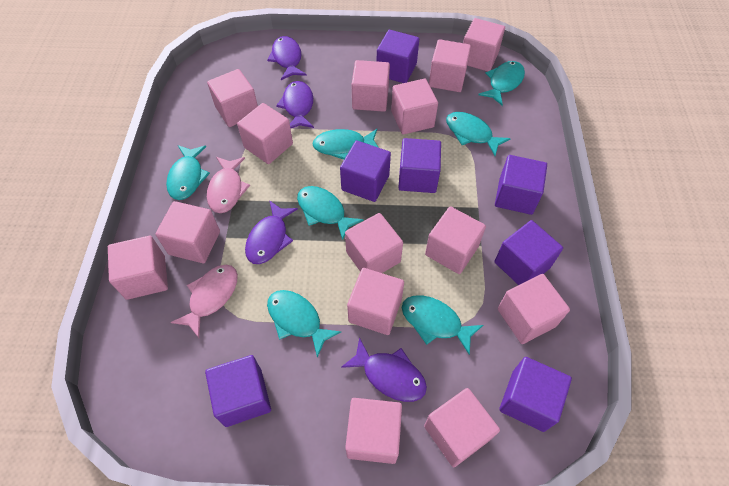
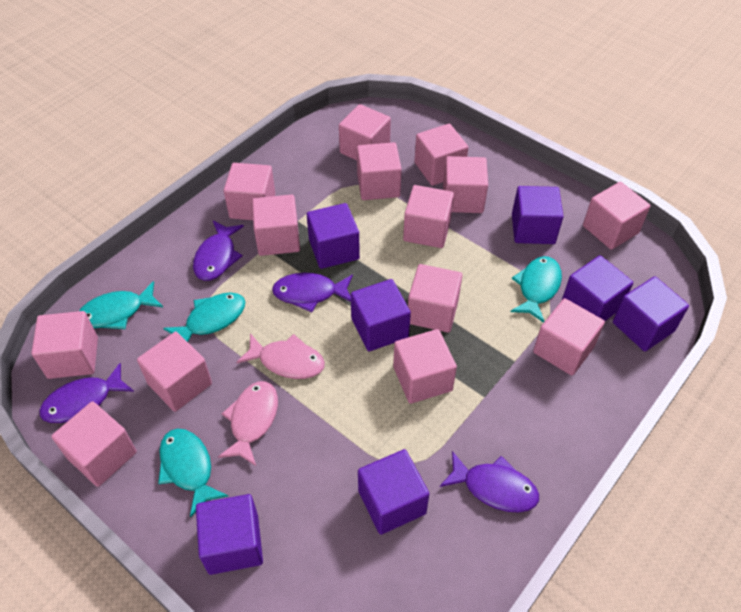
turquoise fish: 7 -> 4

